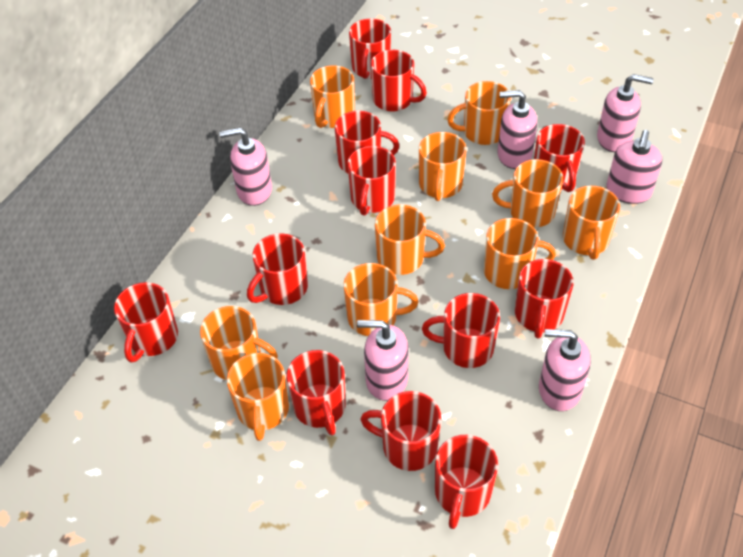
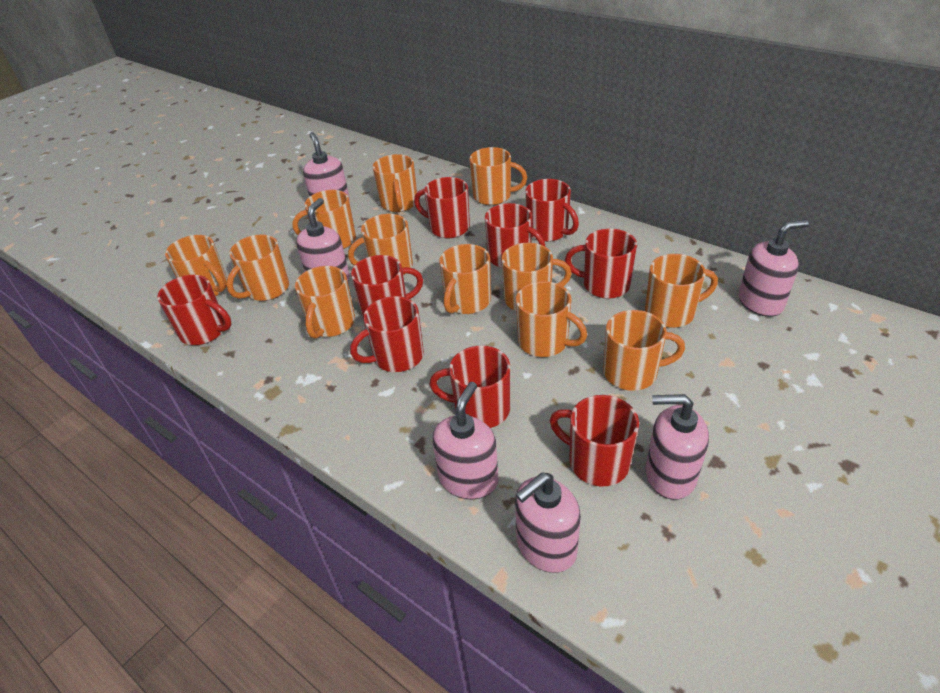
orange mug: 10 -> 12
red mug: 12 -> 9

